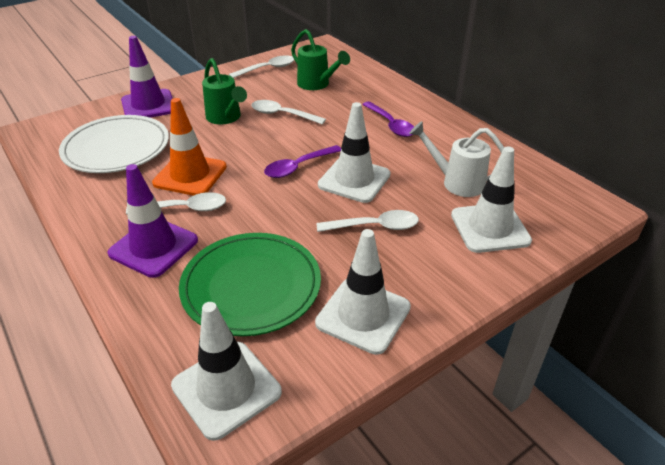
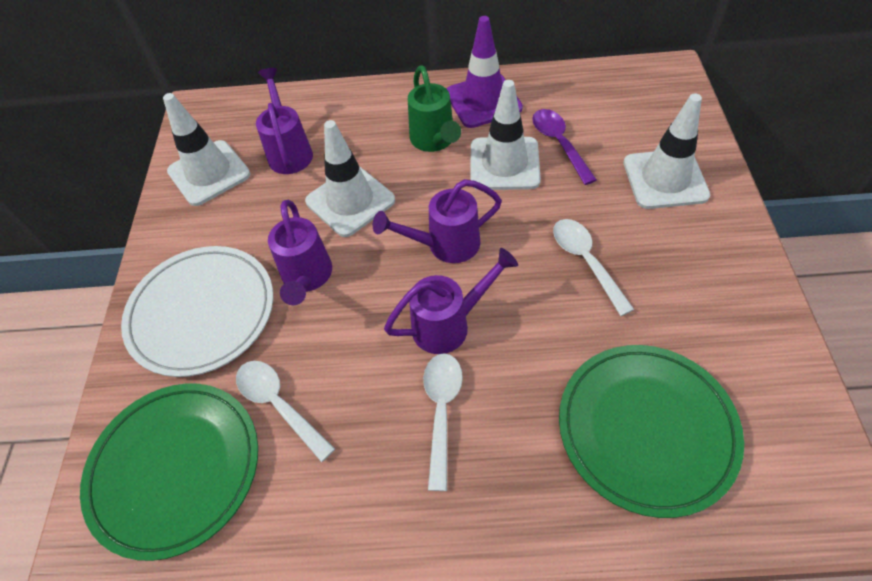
green plate: 1 -> 2
green watering can: 2 -> 1
orange traffic cone: 1 -> 0
purple spoon: 2 -> 1
purple traffic cone: 2 -> 1
purple watering can: 0 -> 4
white spoon: 4 -> 3
white watering can: 1 -> 0

